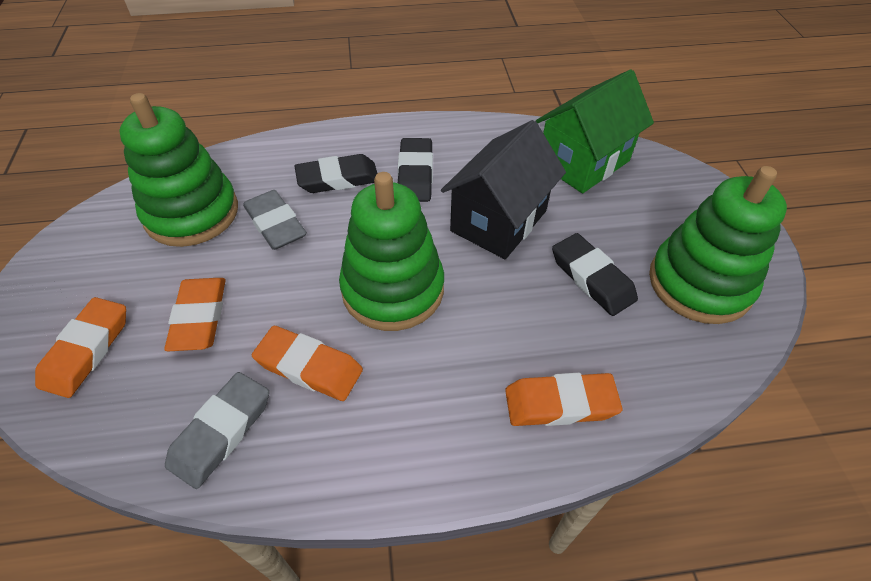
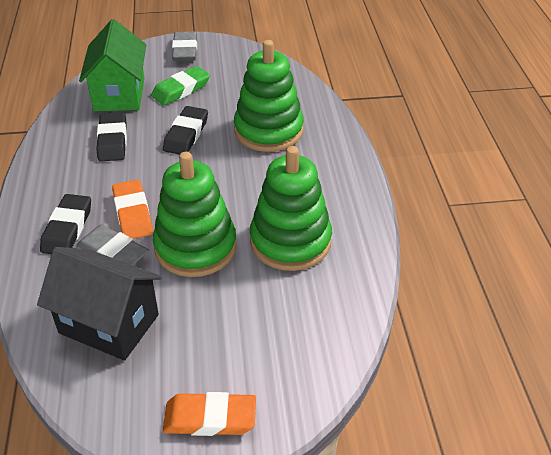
green eraser: 0 -> 1
orange eraser: 4 -> 2

